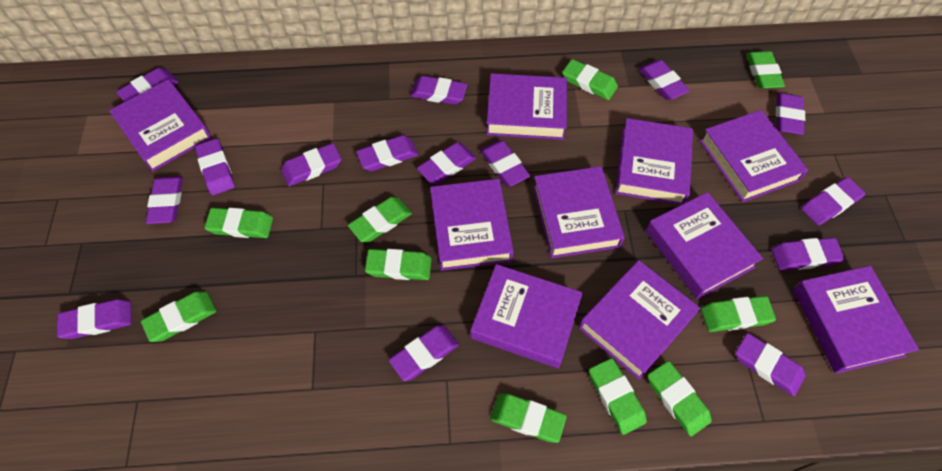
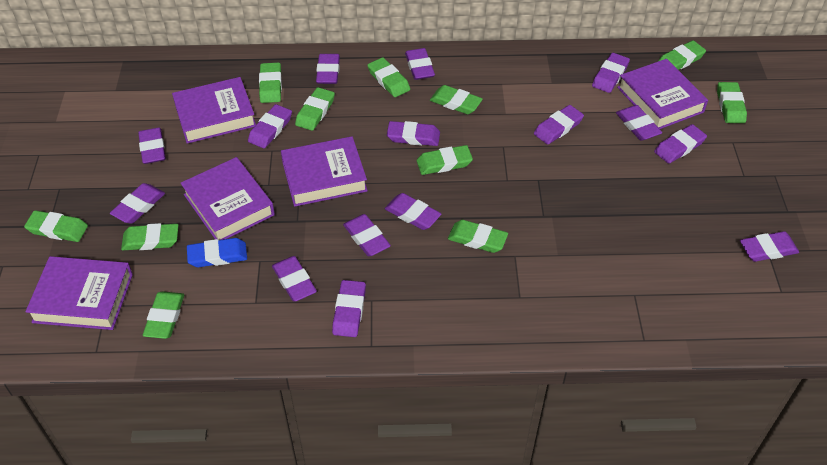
blue eraser: 0 -> 1
green eraser: 10 -> 11
purple book: 10 -> 5

